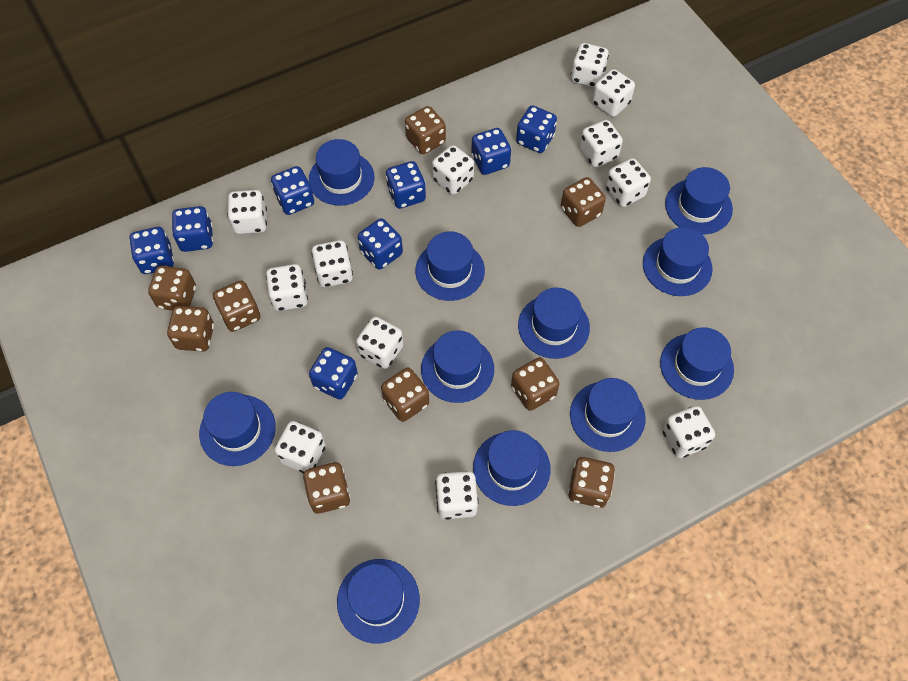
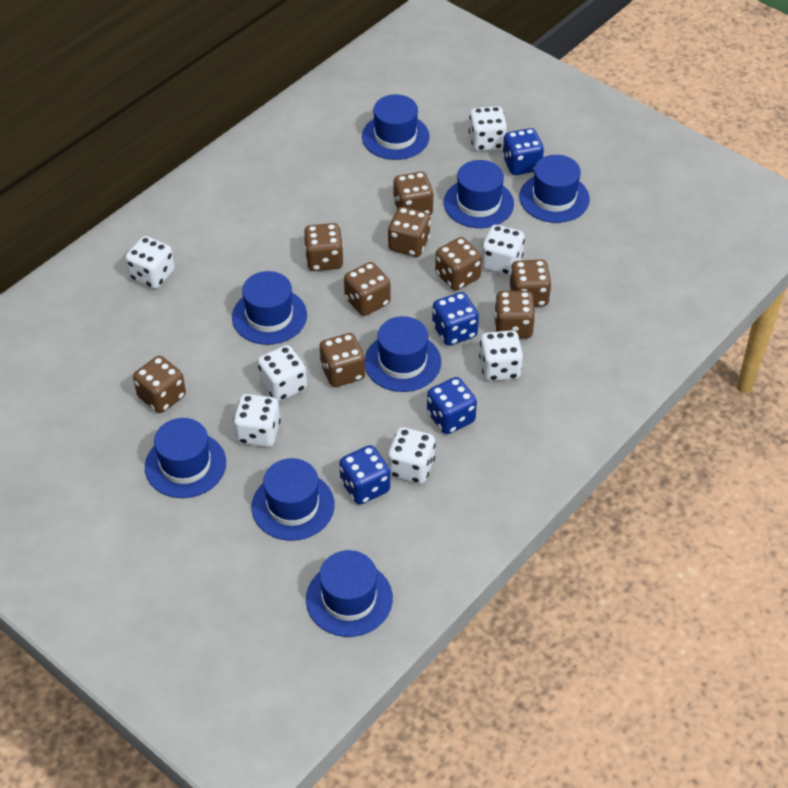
blue dice: 8 -> 4
blue hat: 11 -> 8
white dice: 12 -> 7

